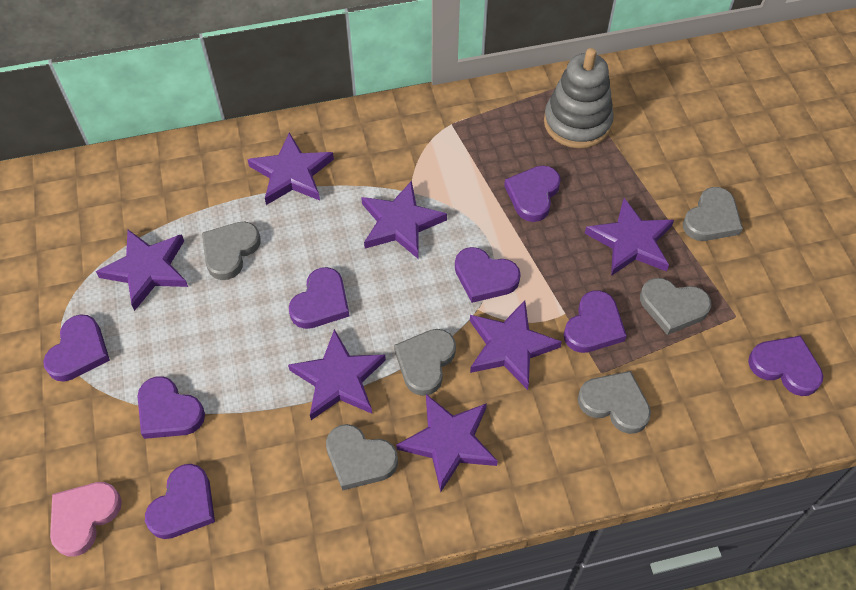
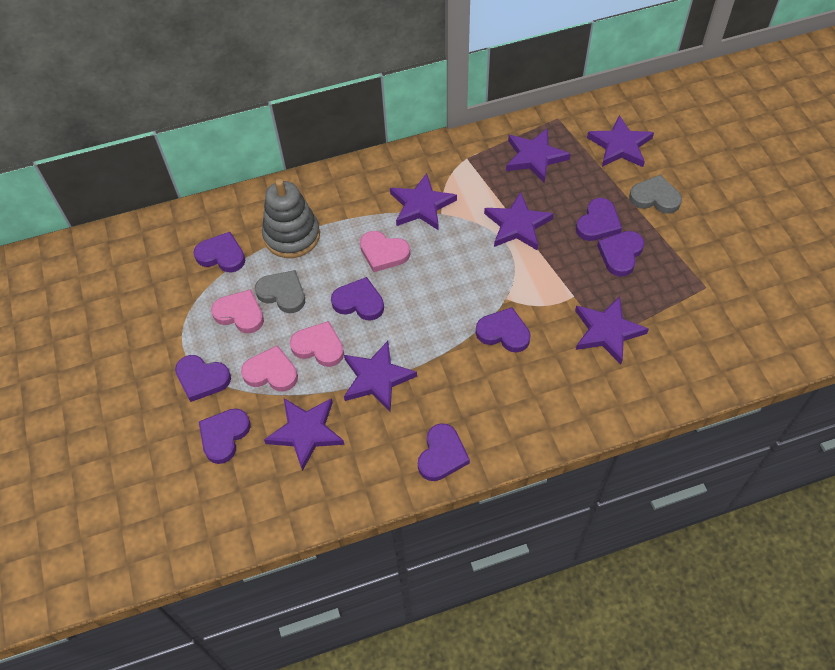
grey heart: 6 -> 2
pink heart: 1 -> 4

